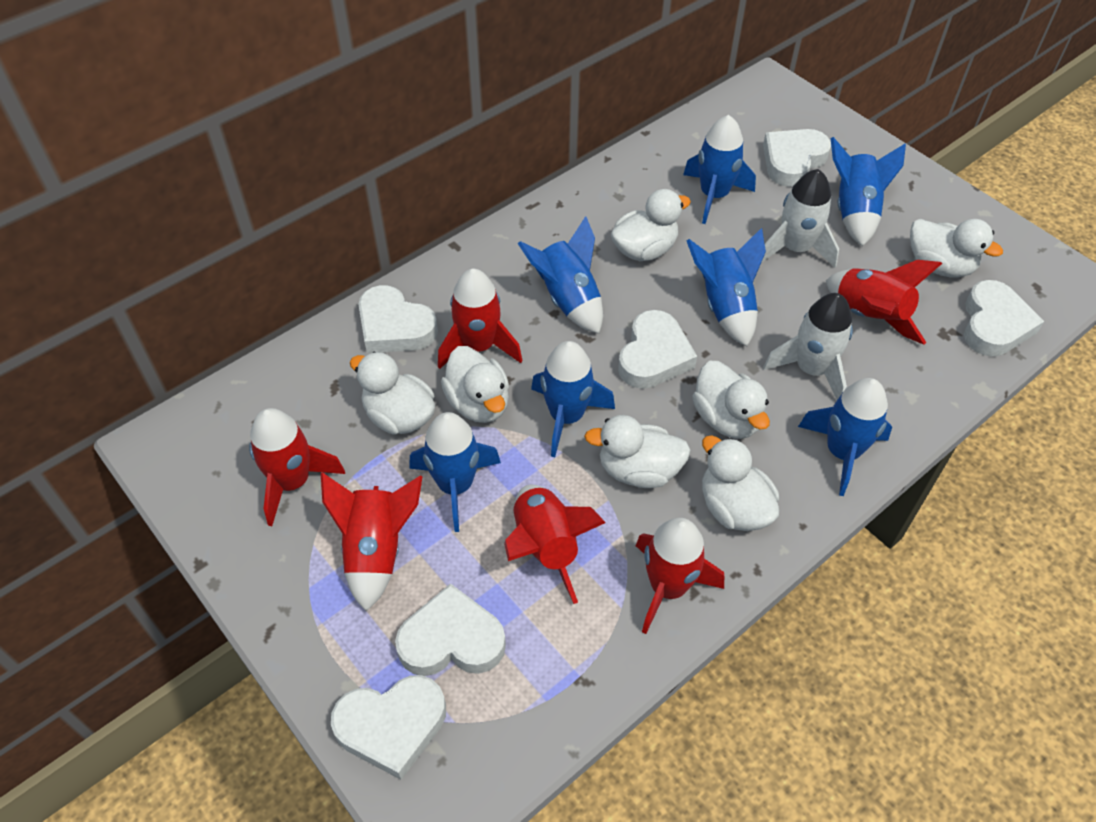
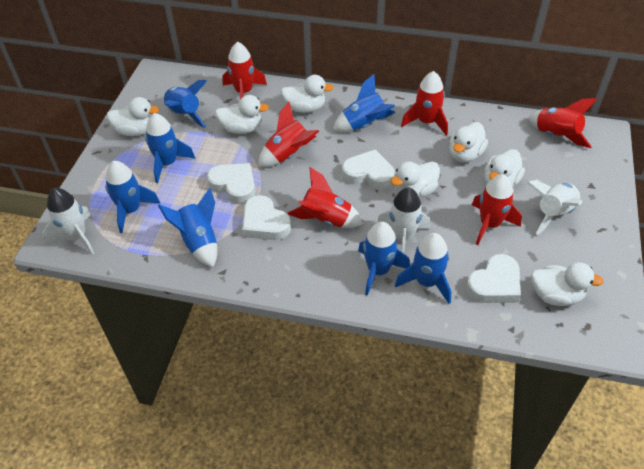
white heart: 6 -> 4
white rocket: 2 -> 3

